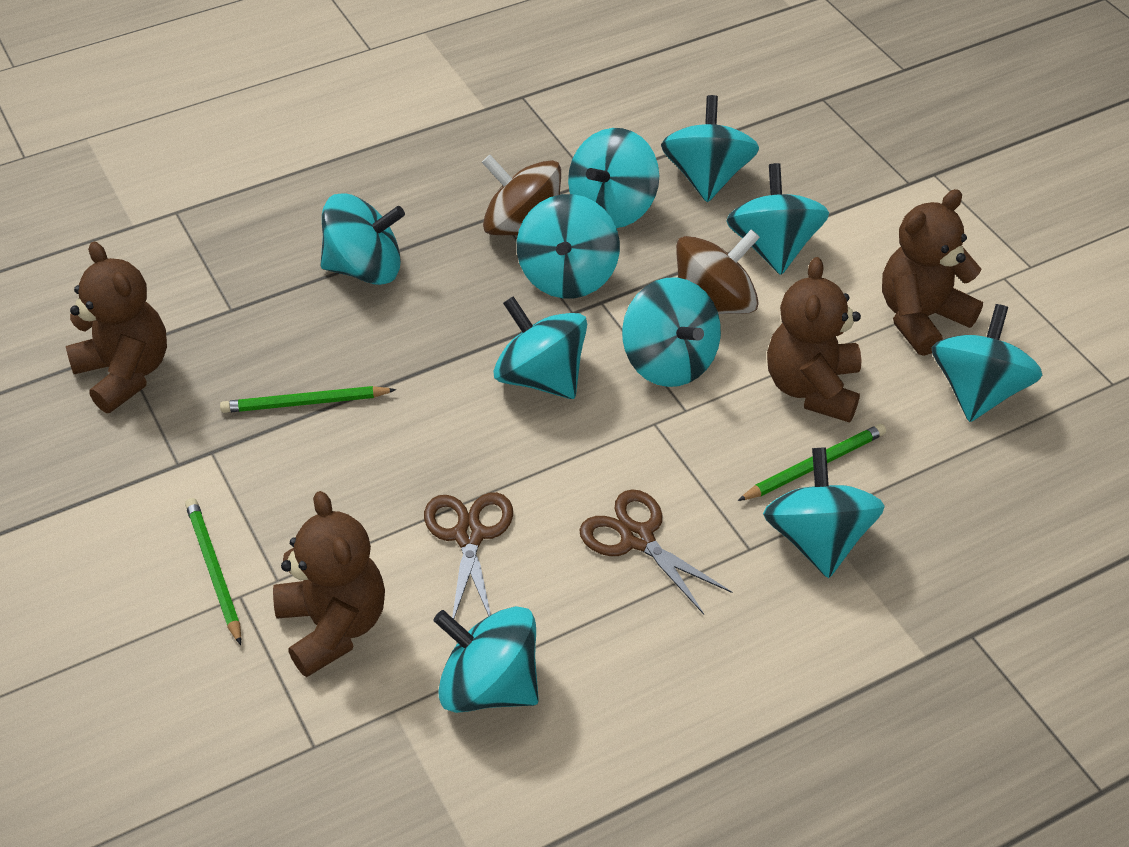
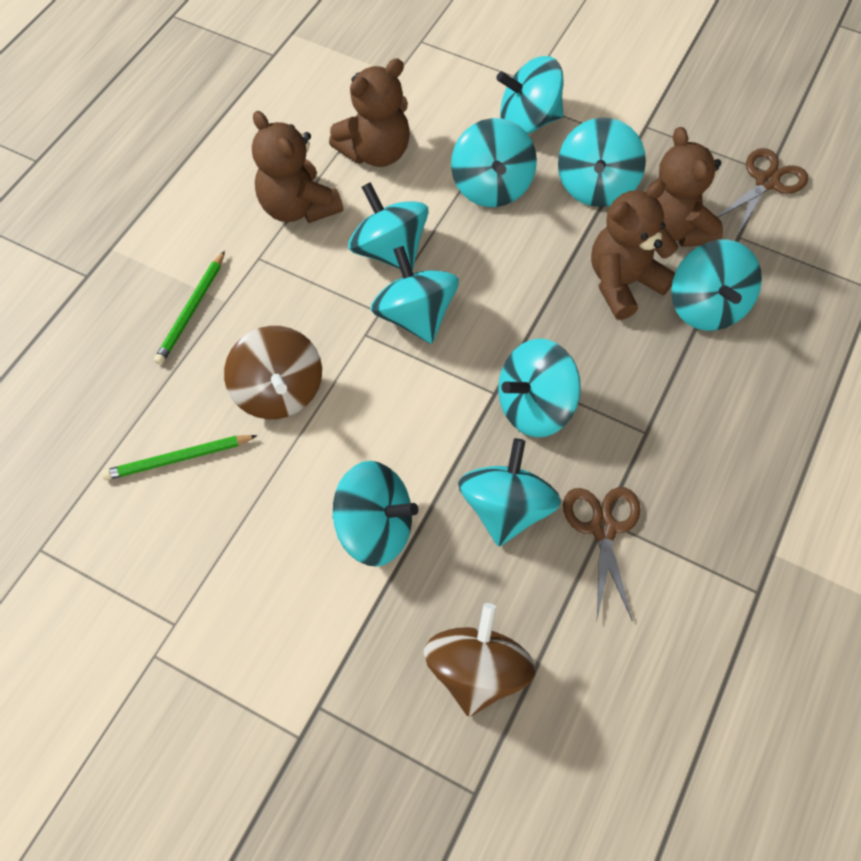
green pencil: 3 -> 2
turquoise spinning top: 10 -> 9

